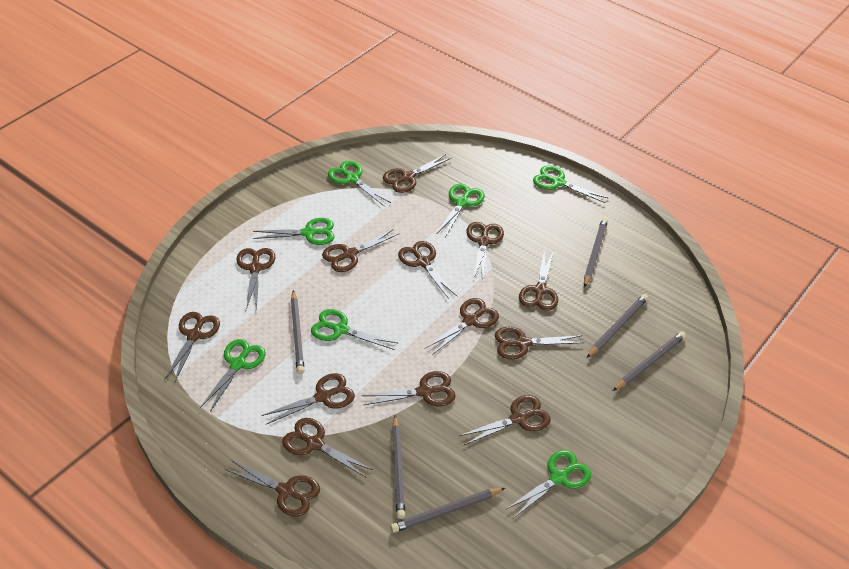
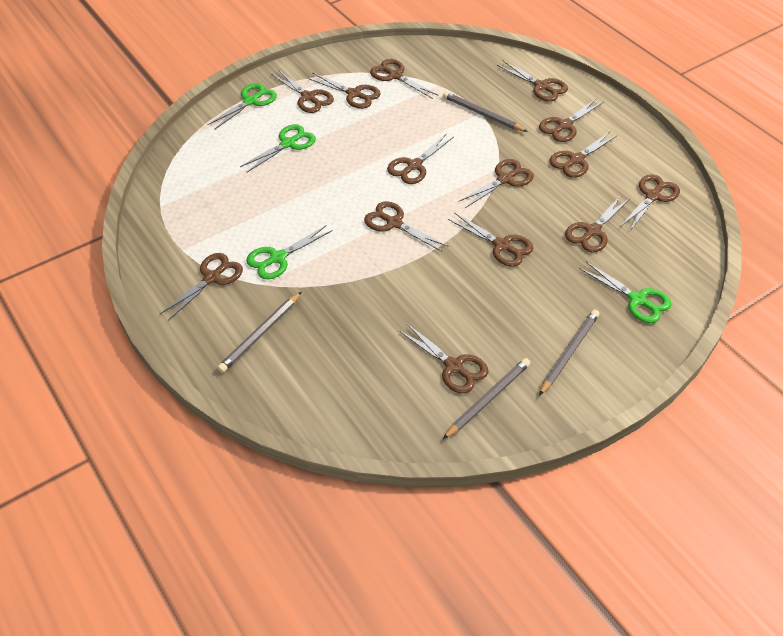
green scissors: 7 -> 4
grey pencil: 6 -> 4

